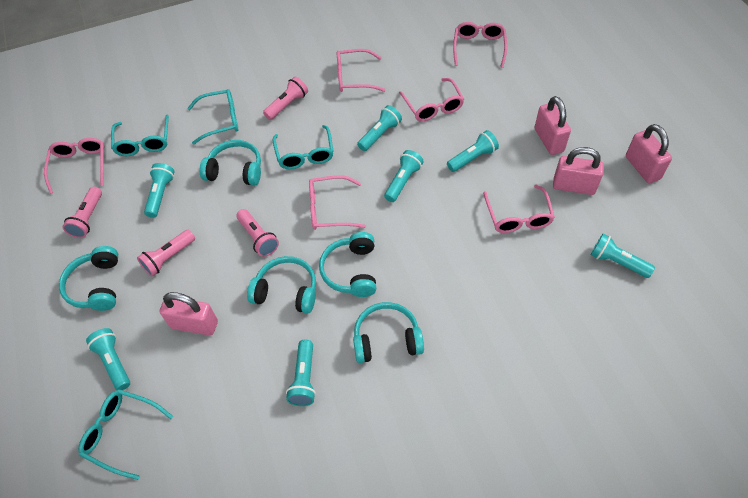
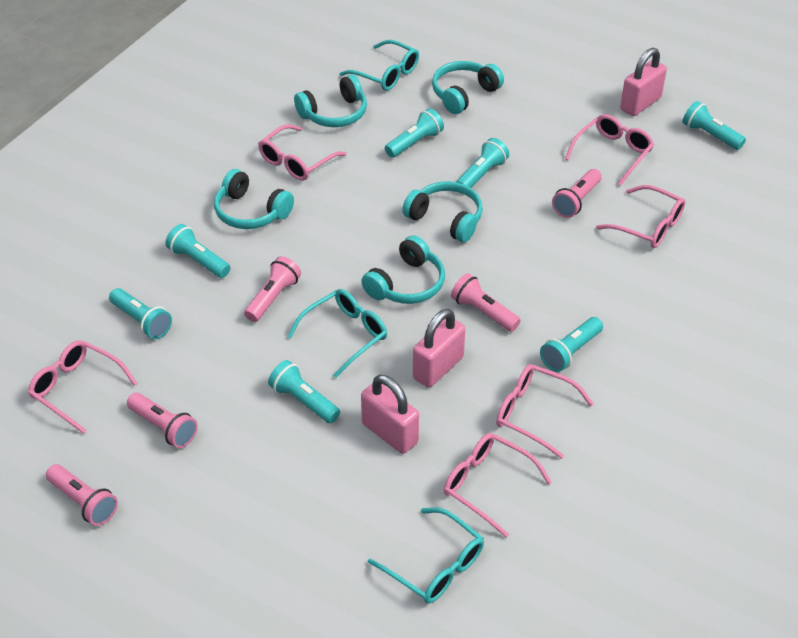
pink flashlight: 4 -> 5
pink padlock: 4 -> 3
turquoise glasses: 4 -> 3

